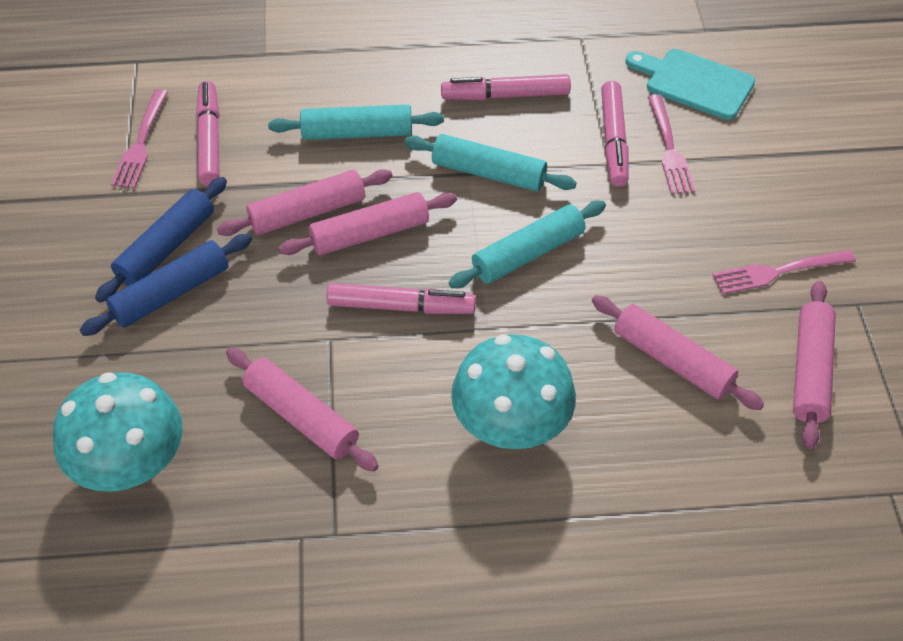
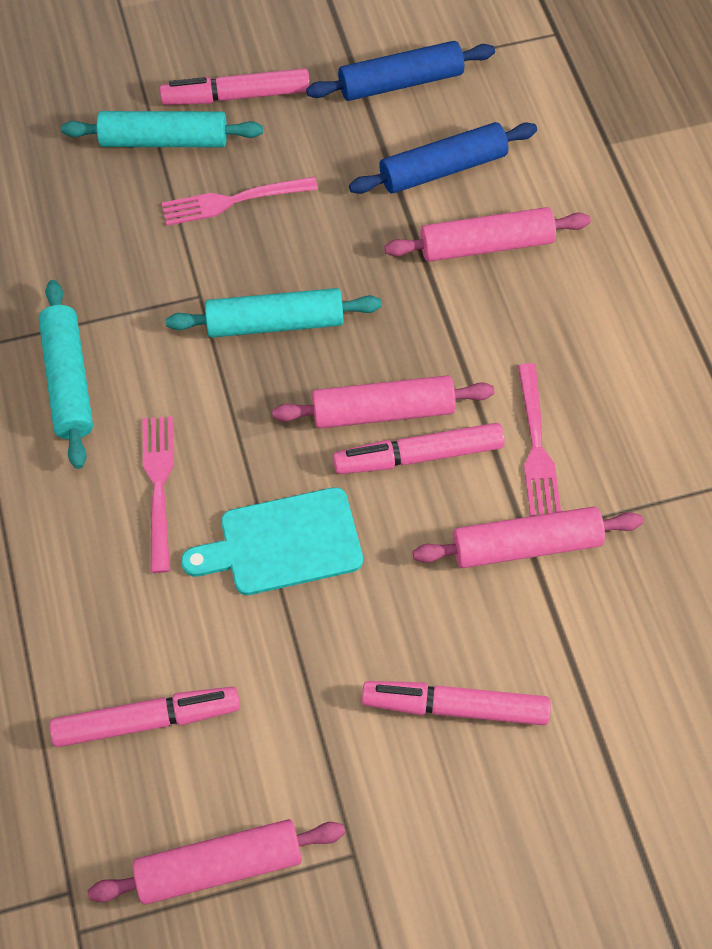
pink rolling pin: 5 -> 4
turquoise mushroom: 2 -> 0

